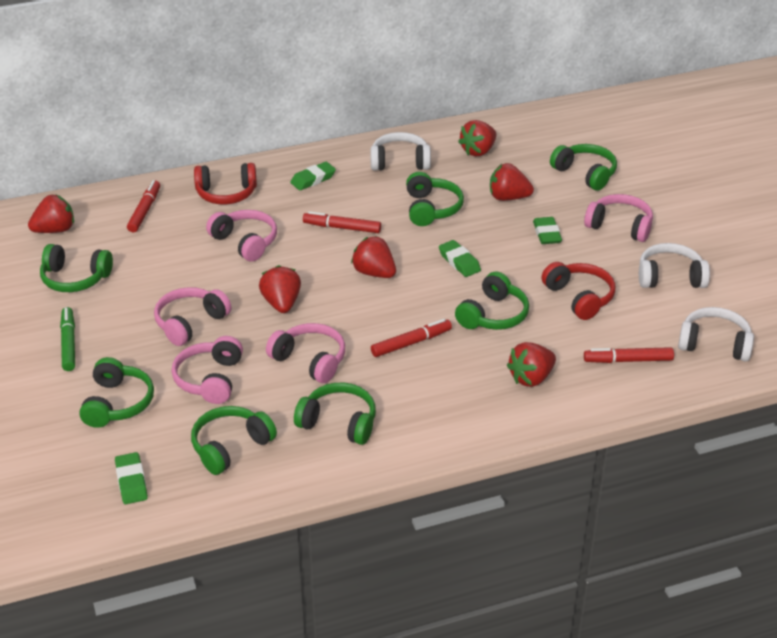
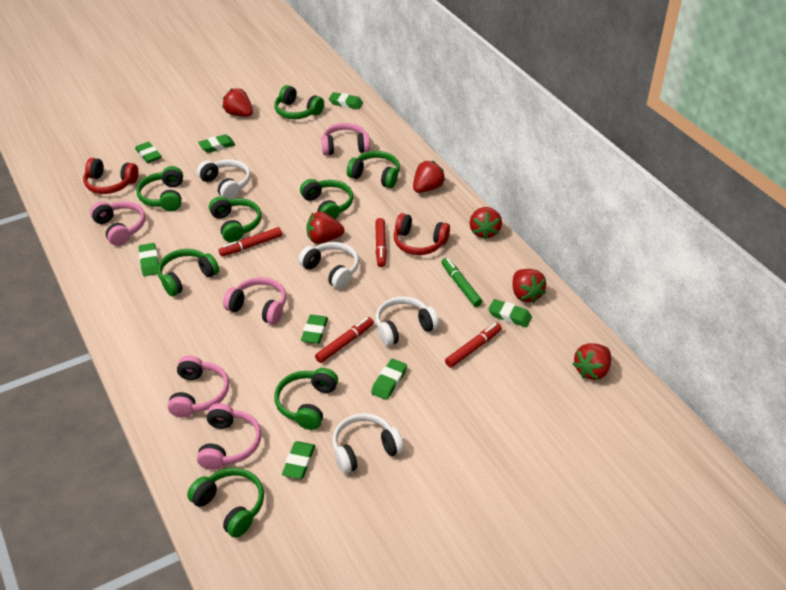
green eraser: 4 -> 8
green headphones: 7 -> 8
white headphones: 3 -> 4

